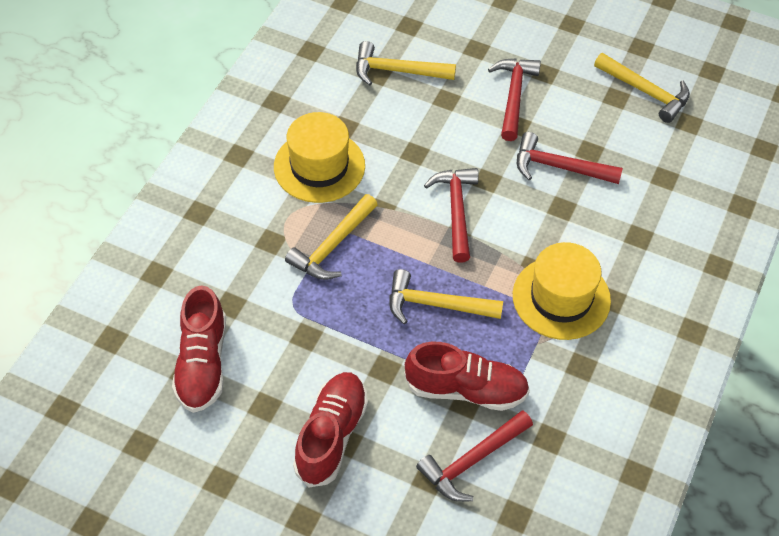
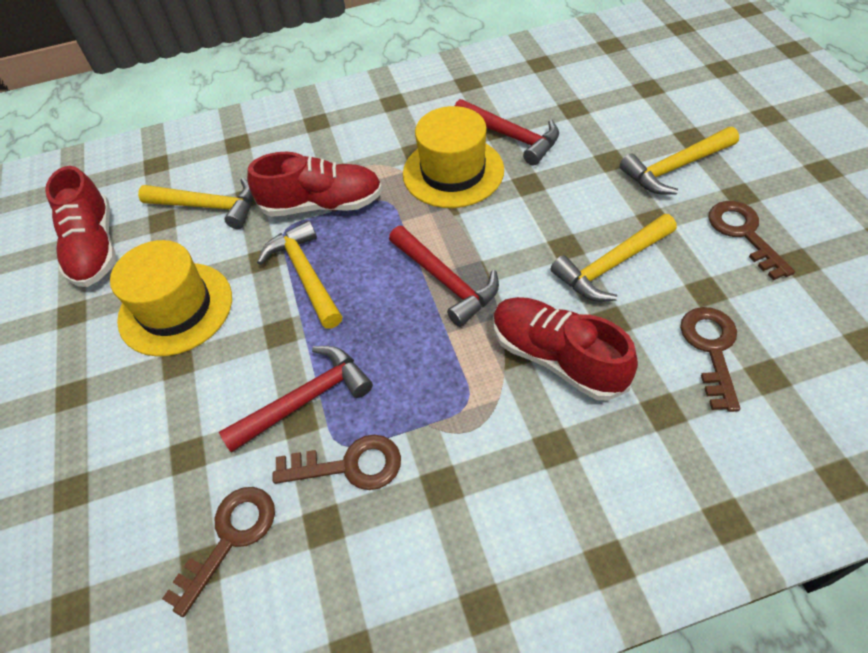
brown key: 0 -> 4
red hammer: 4 -> 3

